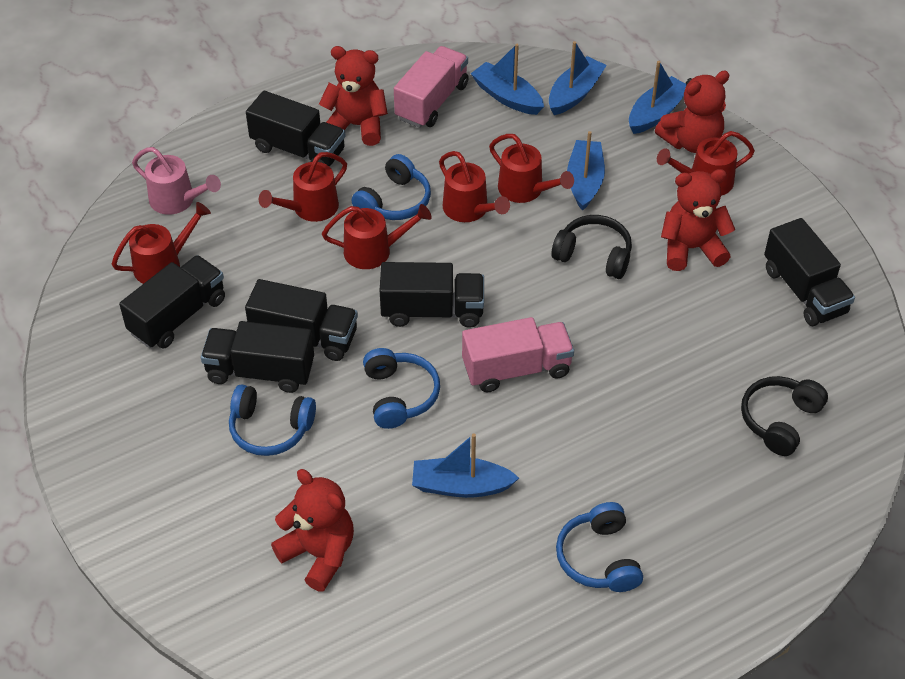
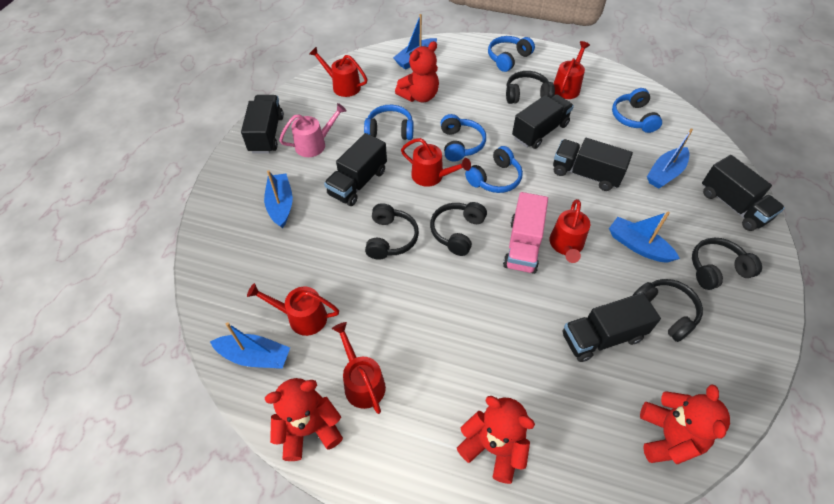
black headphones: 2 -> 5
blue headphones: 4 -> 5
pink truck: 2 -> 1

